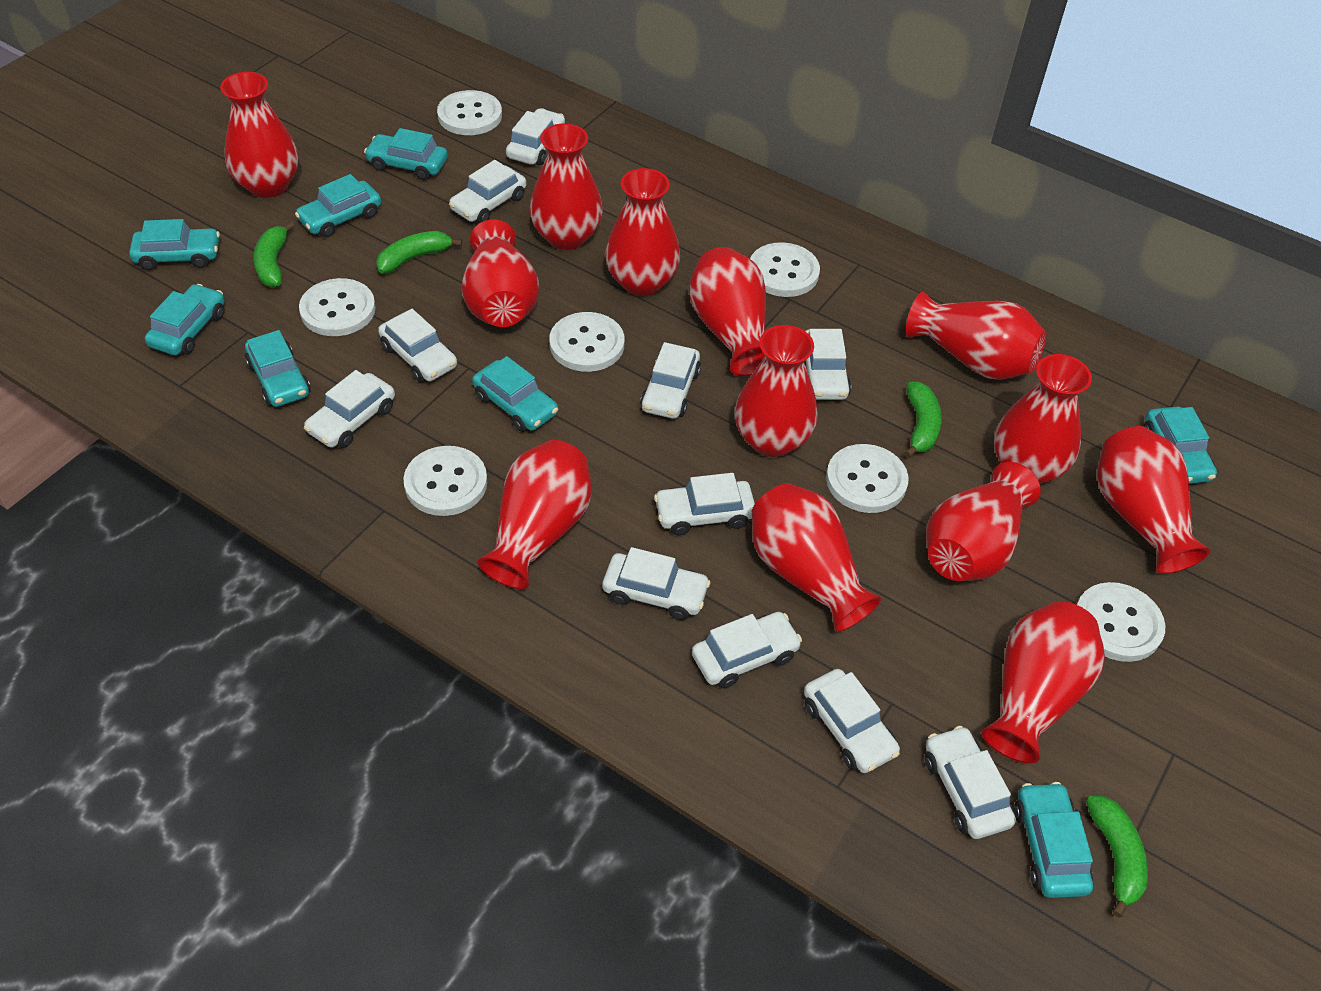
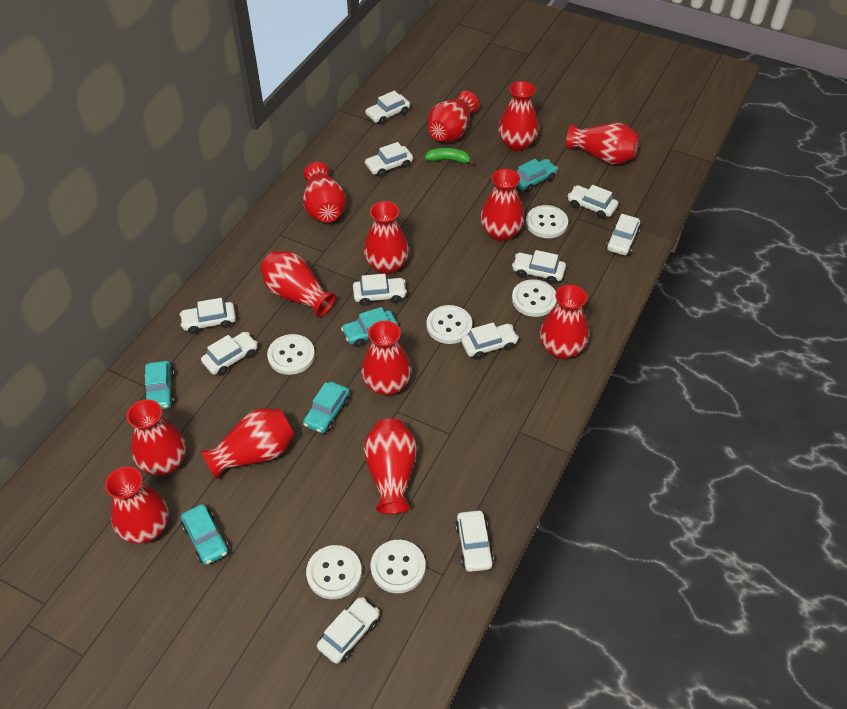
green banana: 4 -> 1
turquoise car: 8 -> 5
white button: 7 -> 6

